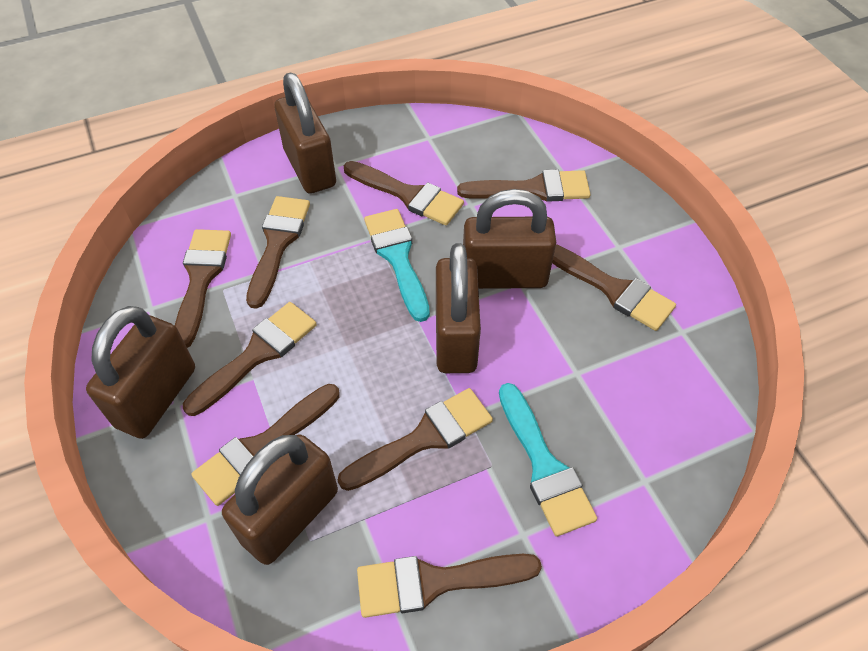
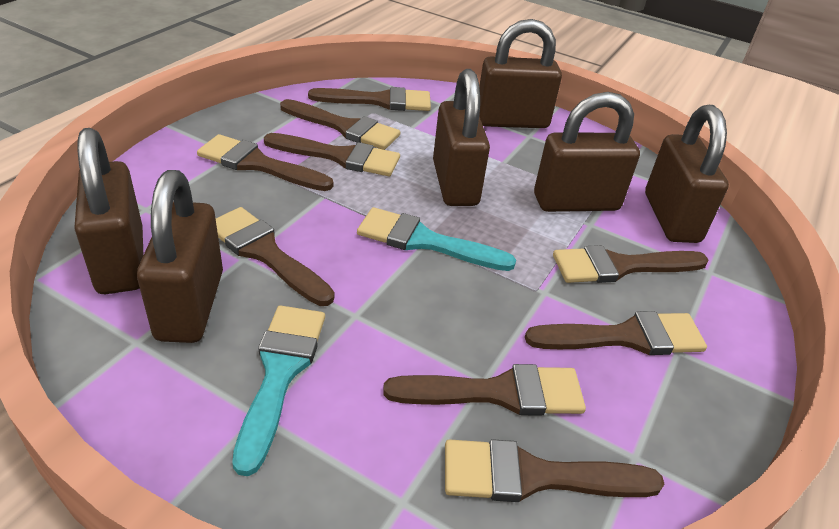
brown padlock: 5 -> 6

